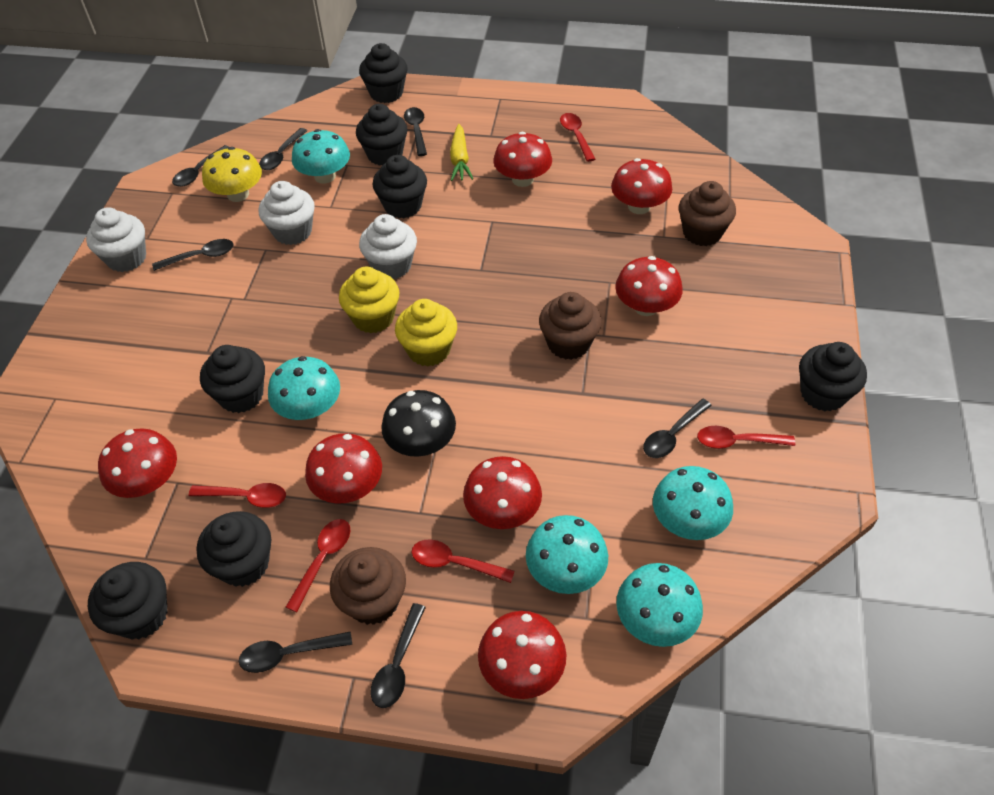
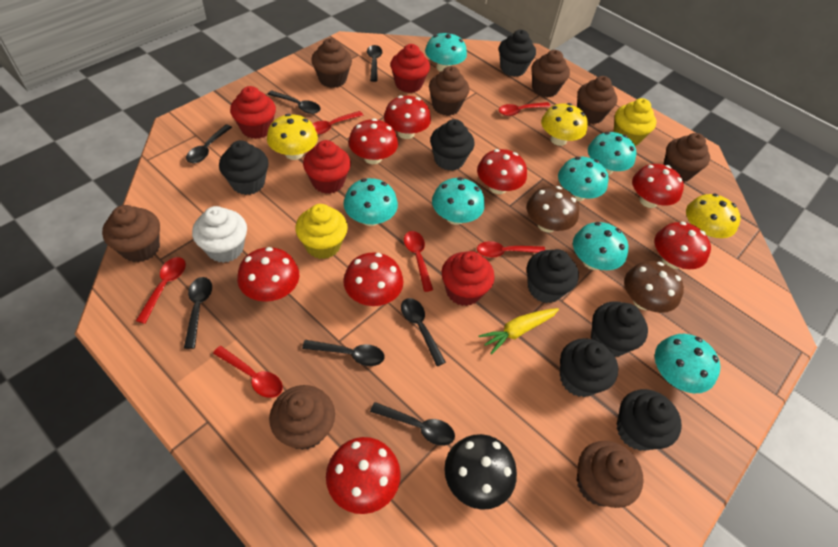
brown cupcake: 3 -> 8
brown mushroom: 0 -> 2
red cupcake: 0 -> 4
red mushroom: 7 -> 8
red spoon: 5 -> 6
turquoise mushroom: 5 -> 7
white cupcake: 3 -> 1
yellow mushroom: 1 -> 3

